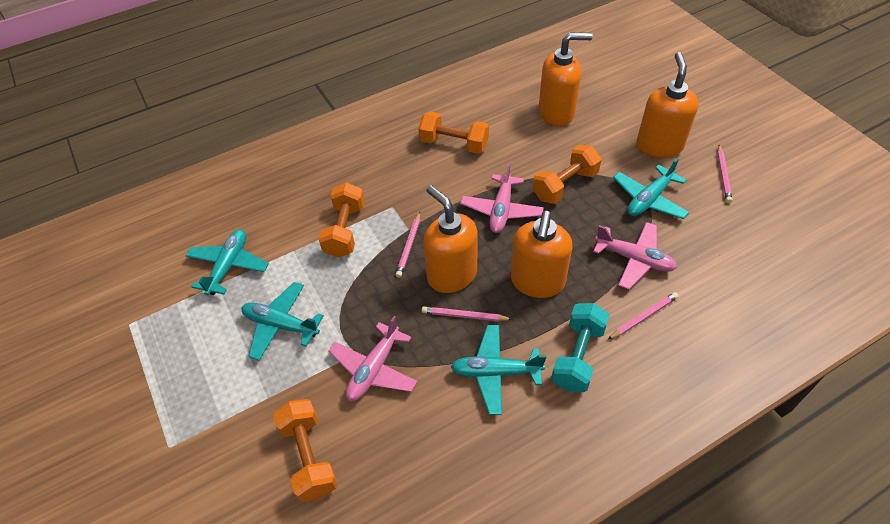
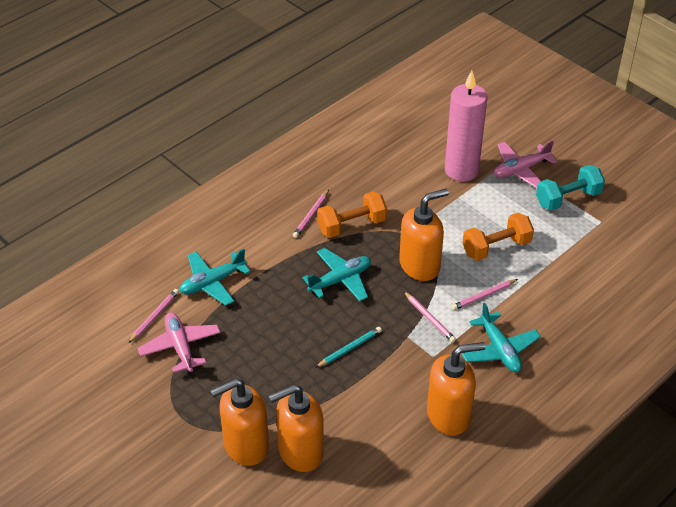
orange dumbbell: 4 -> 2
pink candle: 0 -> 1
pink plane: 3 -> 2
turquoise pencil: 0 -> 1
turquoise plane: 4 -> 3

